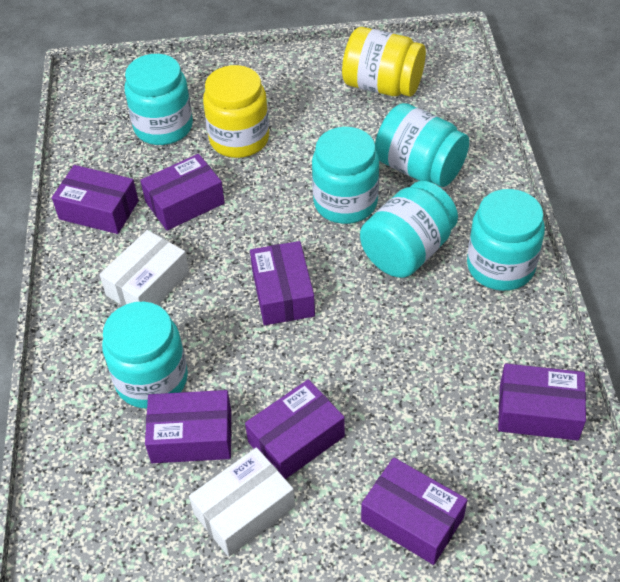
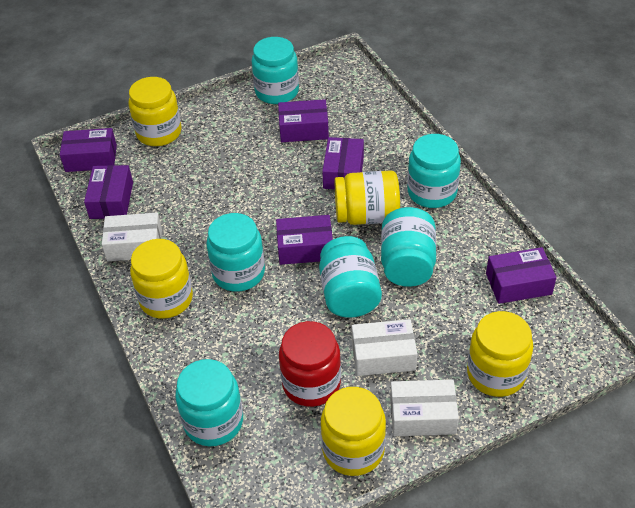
purple box: 7 -> 6
red jar: 0 -> 1
white box: 2 -> 3
yellow jar: 2 -> 5

